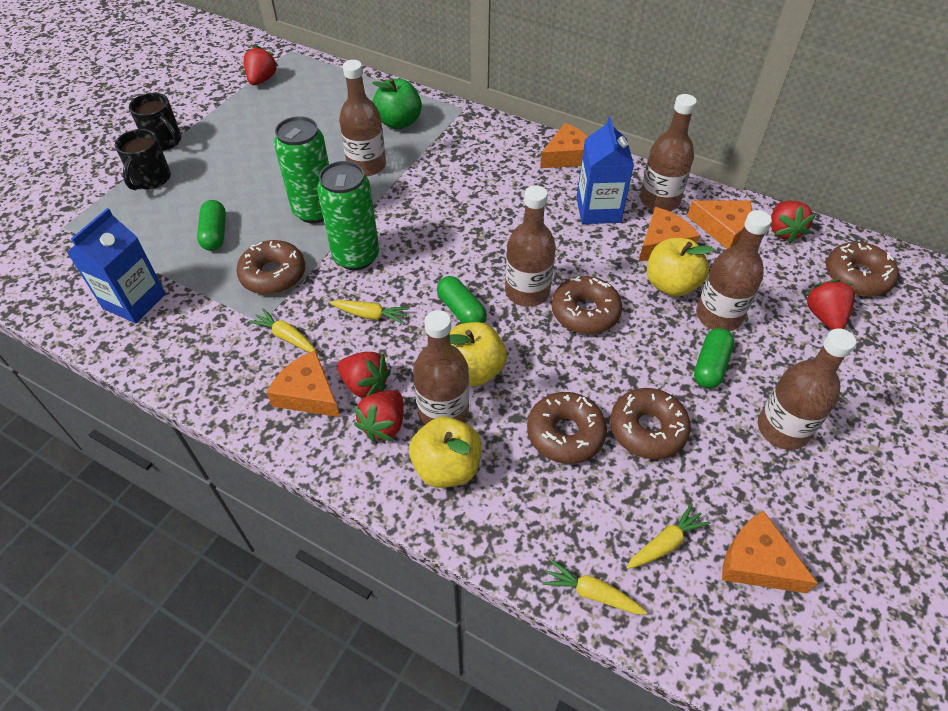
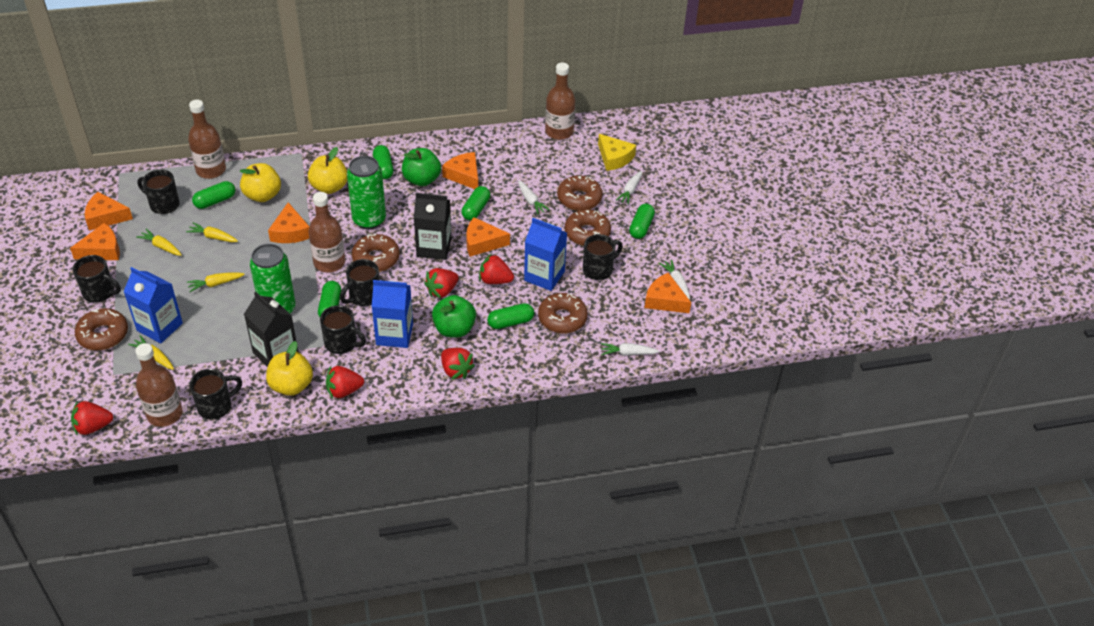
black carton: 0 -> 2
black mug: 2 -> 6
blue carton: 2 -> 3
brown bottle: 6 -> 4
green apple: 1 -> 2
green capsule: 3 -> 6
orange cheese: 5 -> 6
white carrot: 0 -> 4
yellow cheese: 0 -> 1

